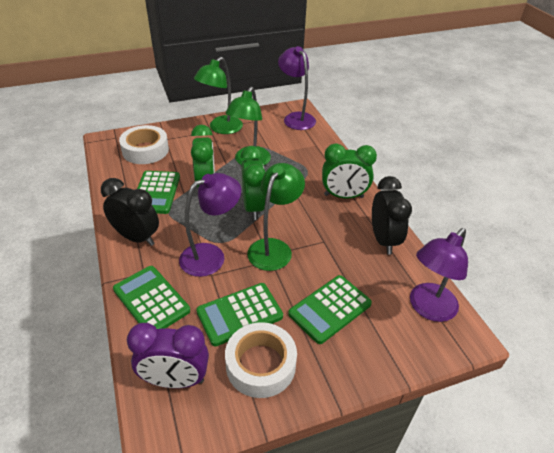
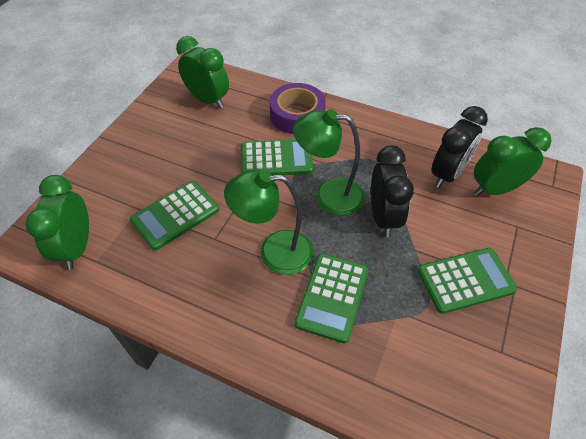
green lamp: 3 -> 2
purple clock: 1 -> 0
purple lamp: 3 -> 0
purple tape: 0 -> 1
white tape: 2 -> 0

